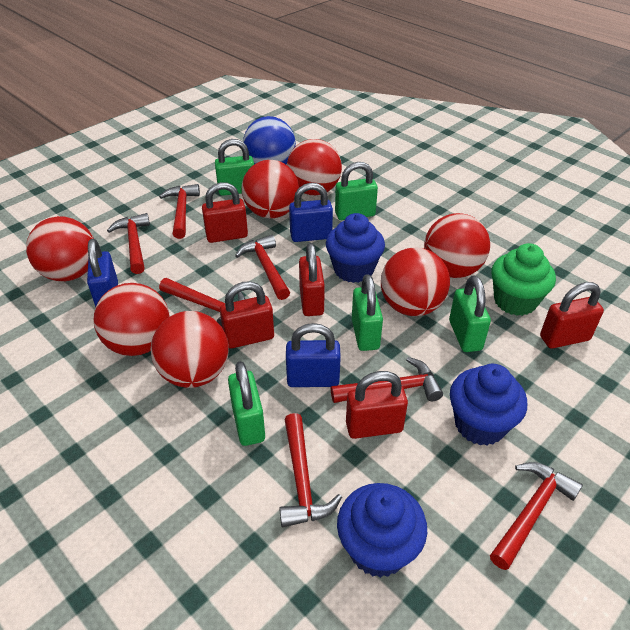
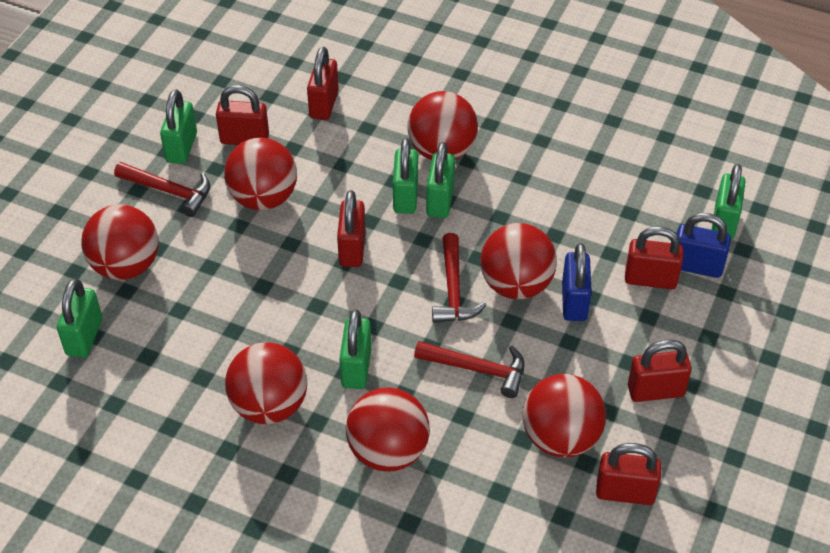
blue ball: 1 -> 0
blue cupcake: 3 -> 0
blue padlock: 3 -> 2
green cupcake: 1 -> 0
green padlock: 5 -> 6
red hammer: 7 -> 3
red padlock: 5 -> 6

